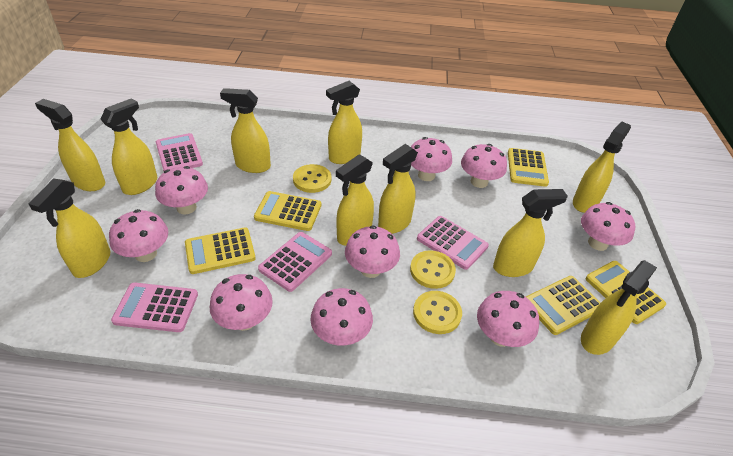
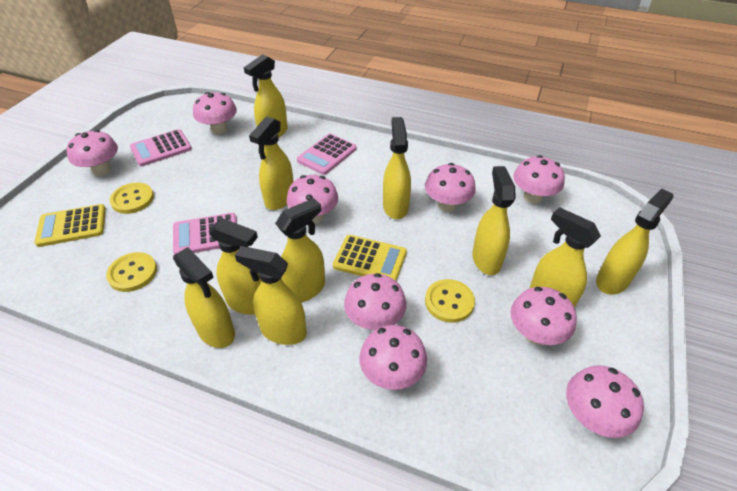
pink calculator: 4 -> 3
yellow calculator: 5 -> 2

